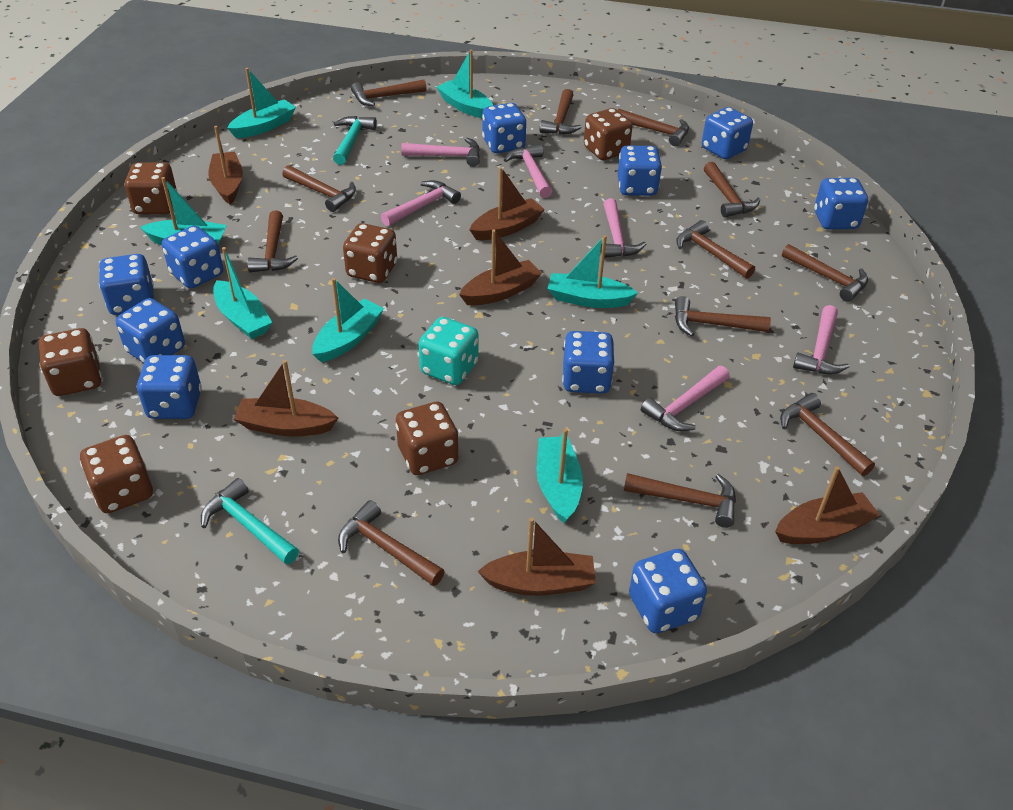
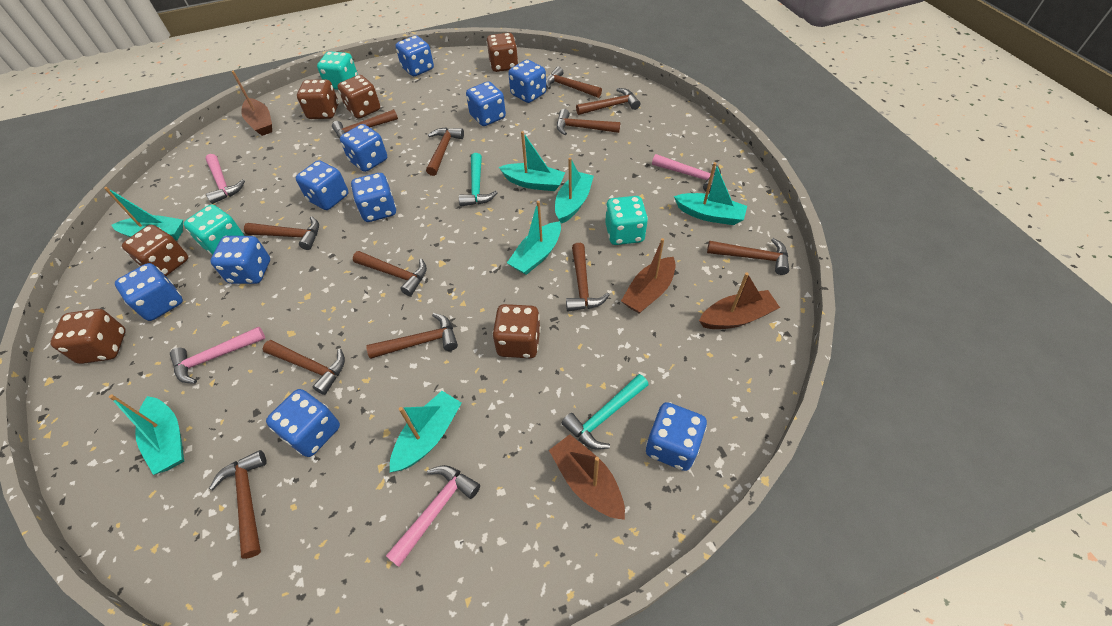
brown boat: 6 -> 4
pink hammer: 6 -> 4
turquoise dice: 1 -> 3

